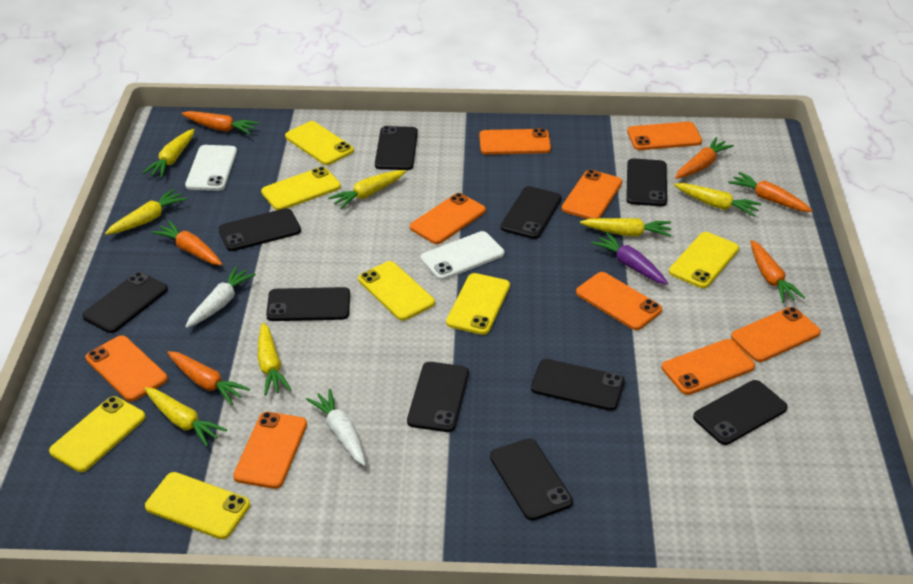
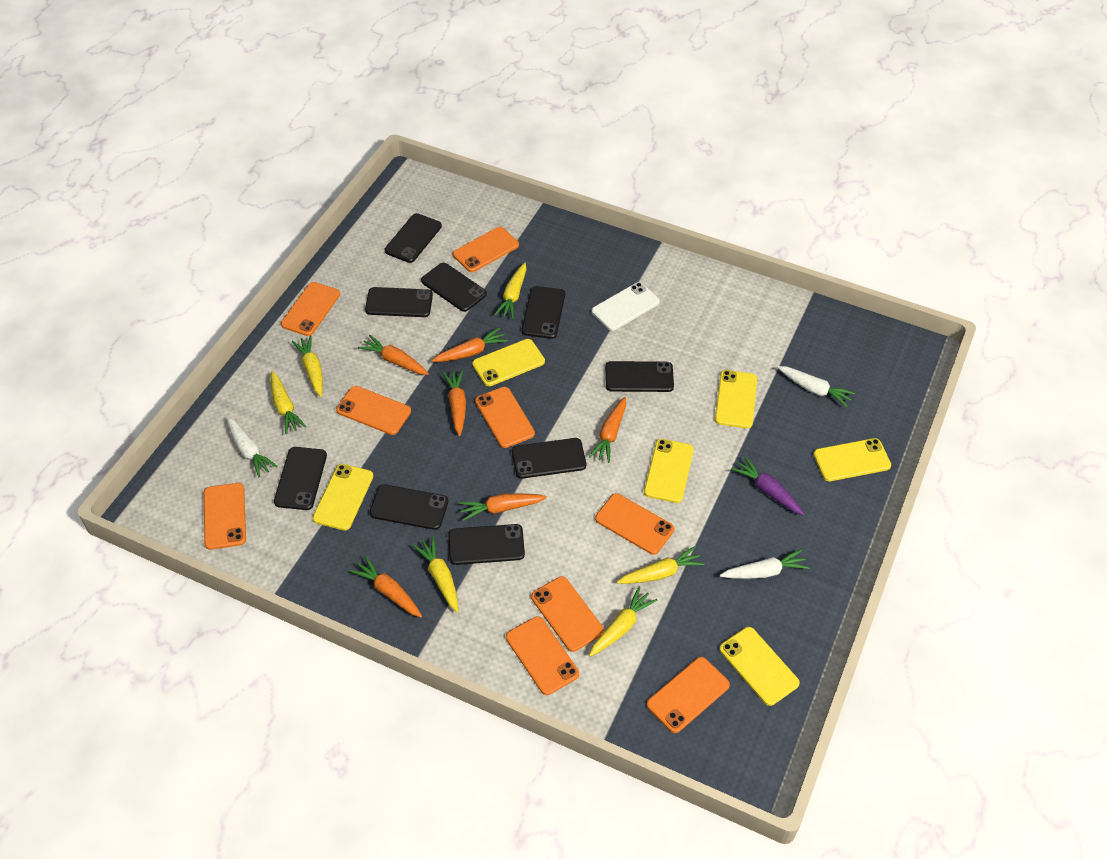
black phone: 10 -> 9
white carrot: 2 -> 3
white phone: 2 -> 1
yellow carrot: 7 -> 6
yellow phone: 7 -> 6

